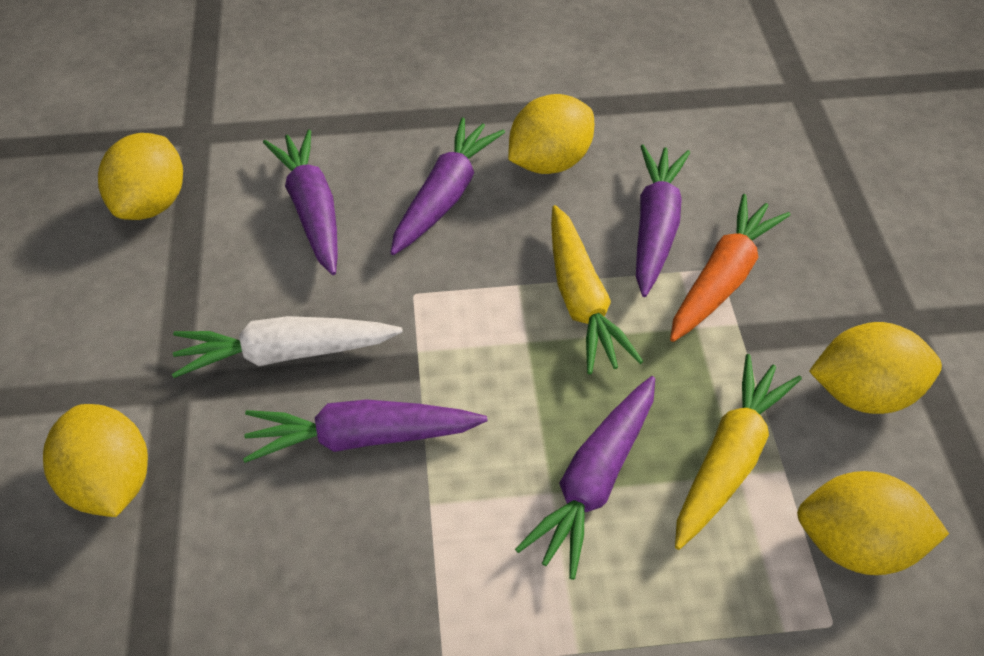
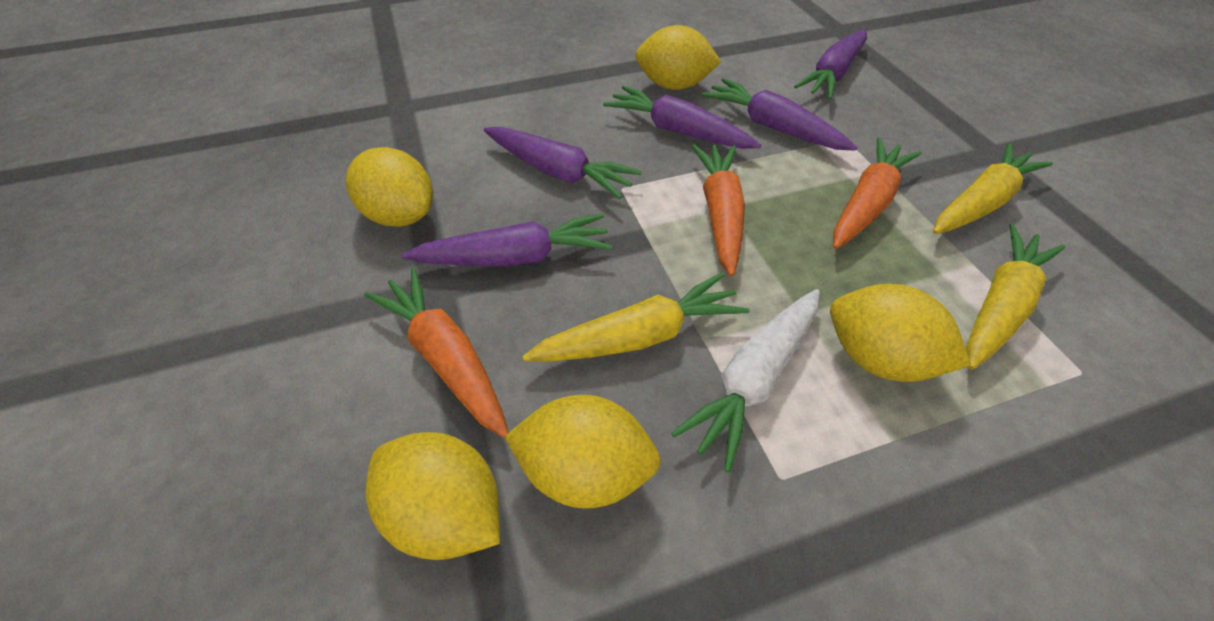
orange carrot: 1 -> 3
yellow carrot: 2 -> 3

